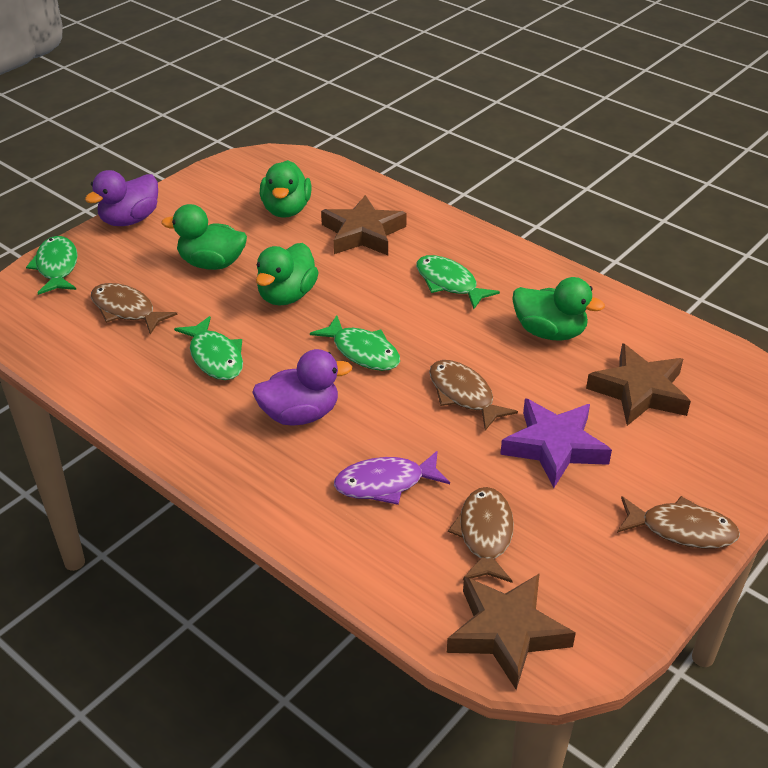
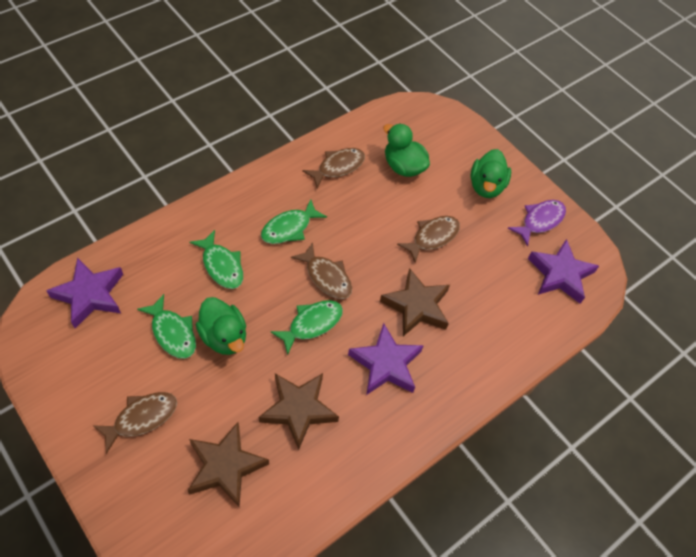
green duck: 4 -> 3
purple duck: 2 -> 0
purple star: 1 -> 3

